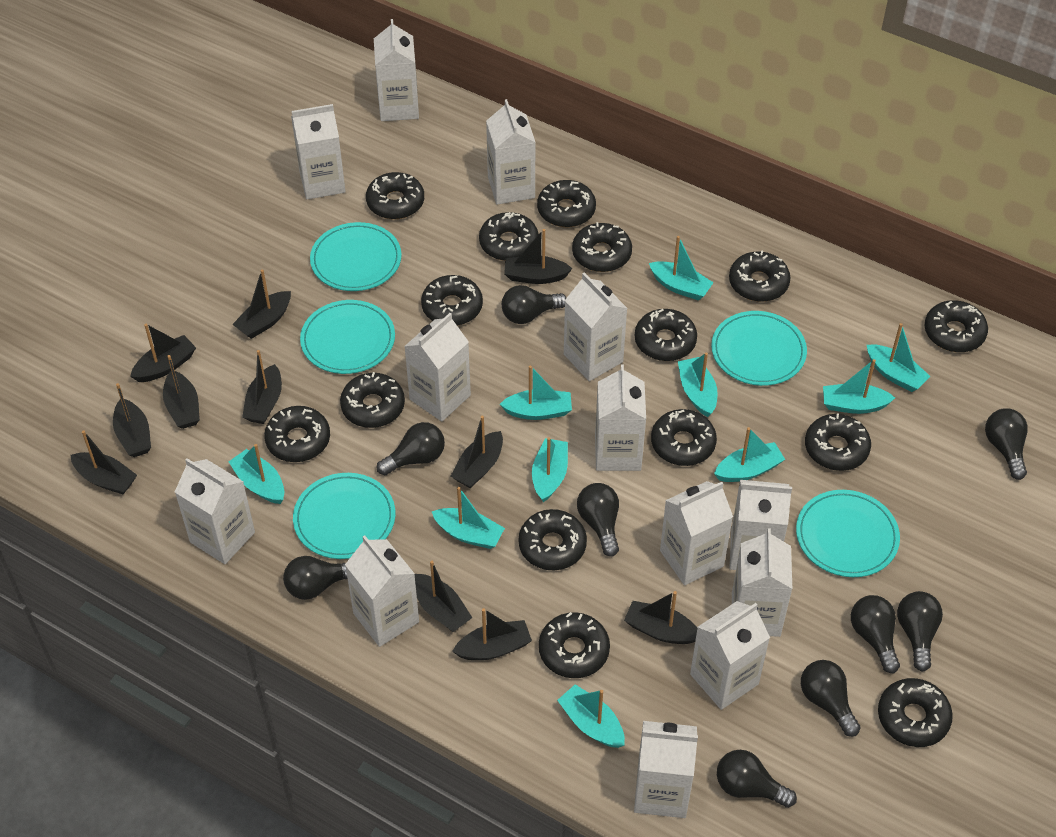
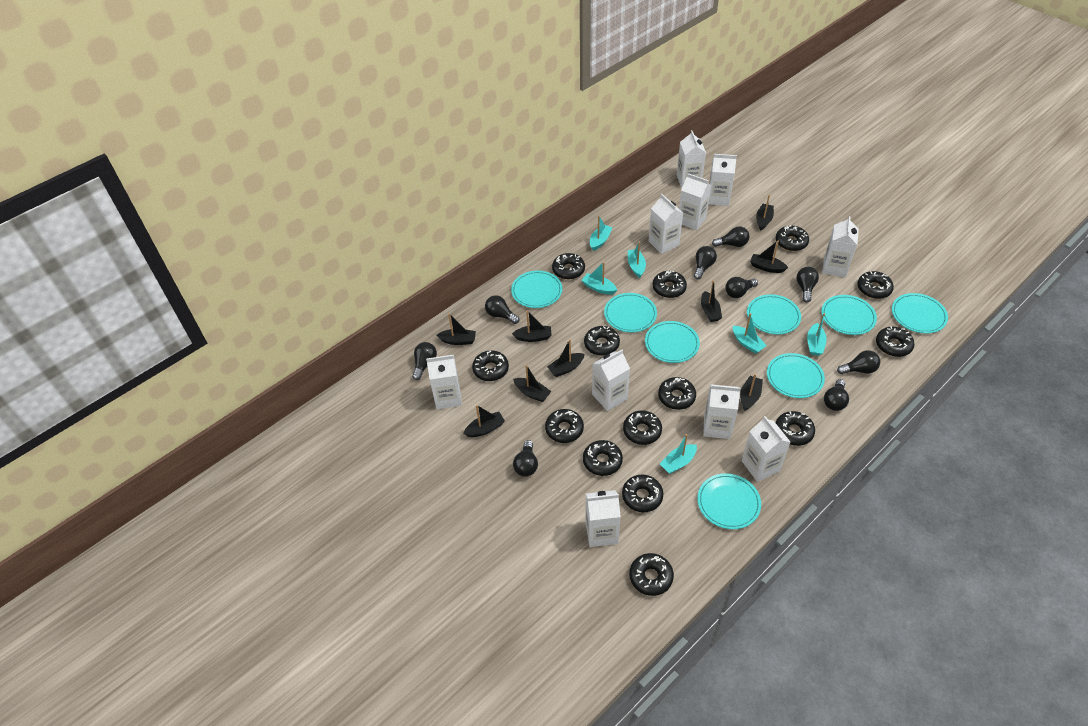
black boat: 11 -> 9
black donut: 15 -> 14
turquoise boat: 10 -> 6
turquoise plate: 5 -> 8
white carton: 13 -> 10

